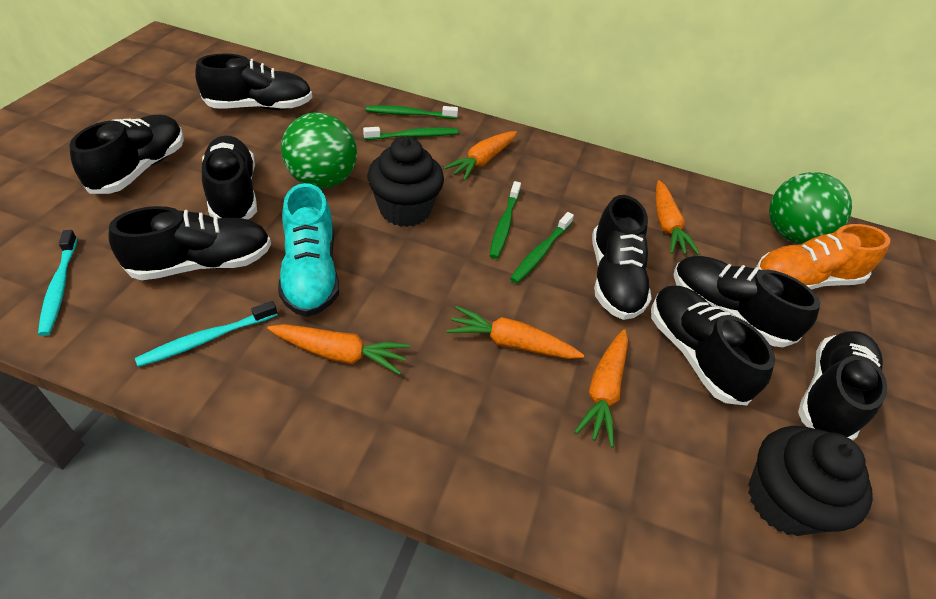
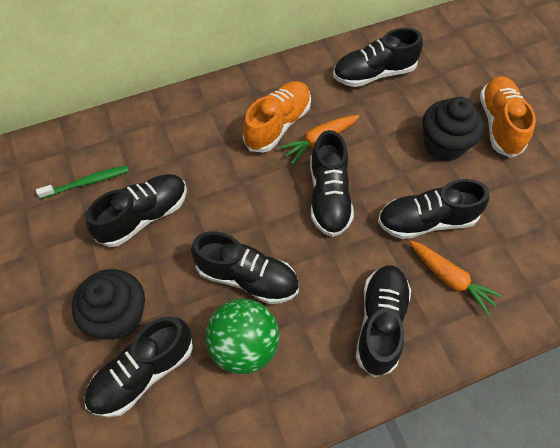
black shoe: 8 -> 7
green ball: 2 -> 1
green toothbrush: 4 -> 1
orange carrot: 5 -> 2
orange shoe: 1 -> 2
turquoise shoe: 1 -> 0
turquoise toothbrush: 2 -> 0

